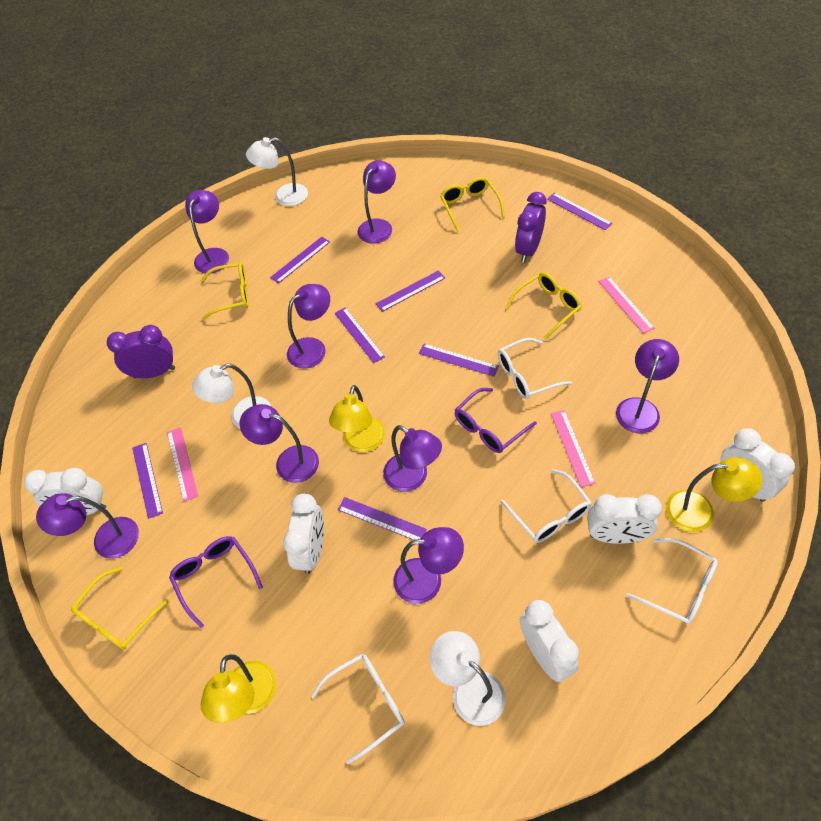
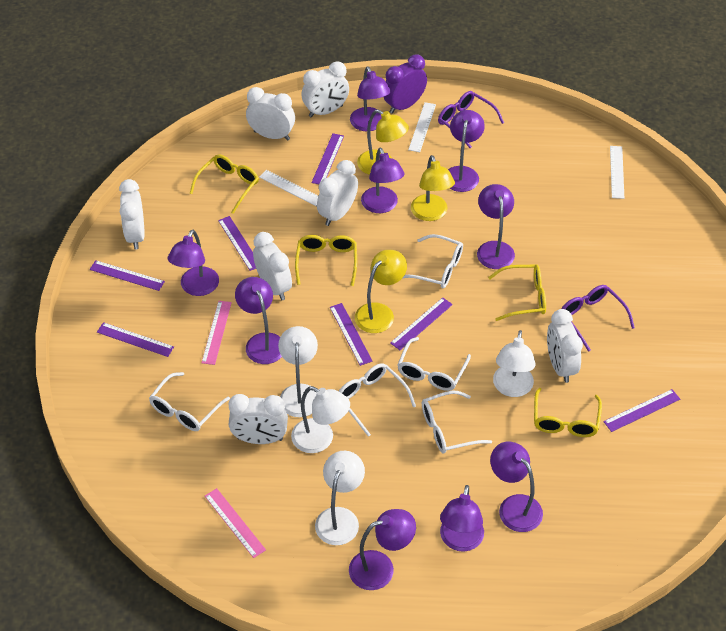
pink ruler: 3 -> 2
purple clock: 2 -> 1
purple lamp: 8 -> 9
white clock: 5 -> 7
white glasses: 4 -> 5
white lamp: 3 -> 4
white ruler: 0 -> 3

